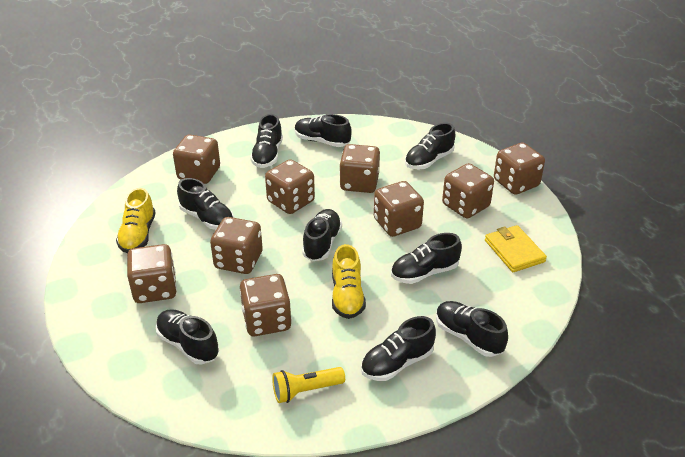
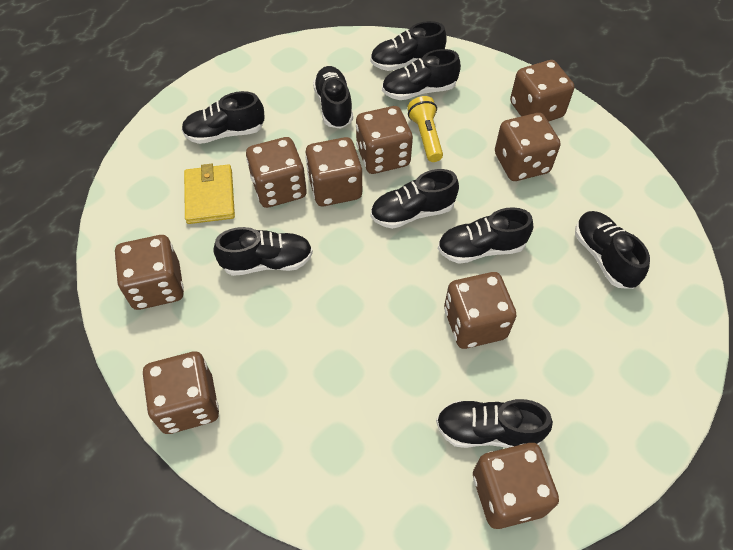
yellow shoe: 2 -> 0

